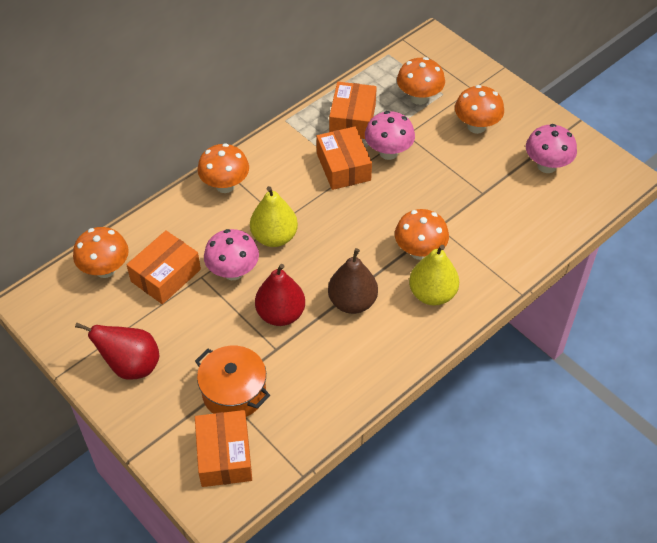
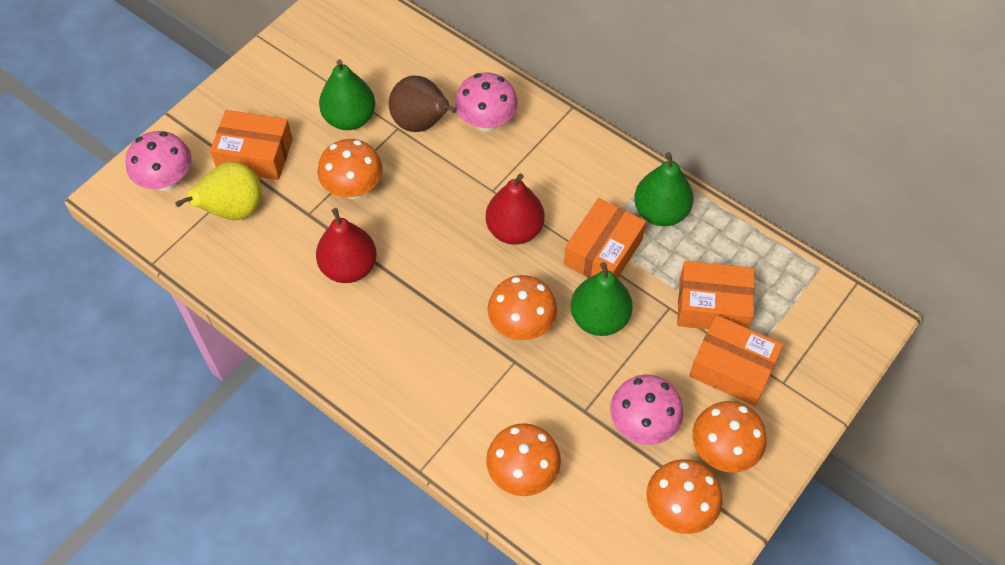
green pear: 0 -> 3
orange pot: 1 -> 0
yellow pear: 2 -> 1

